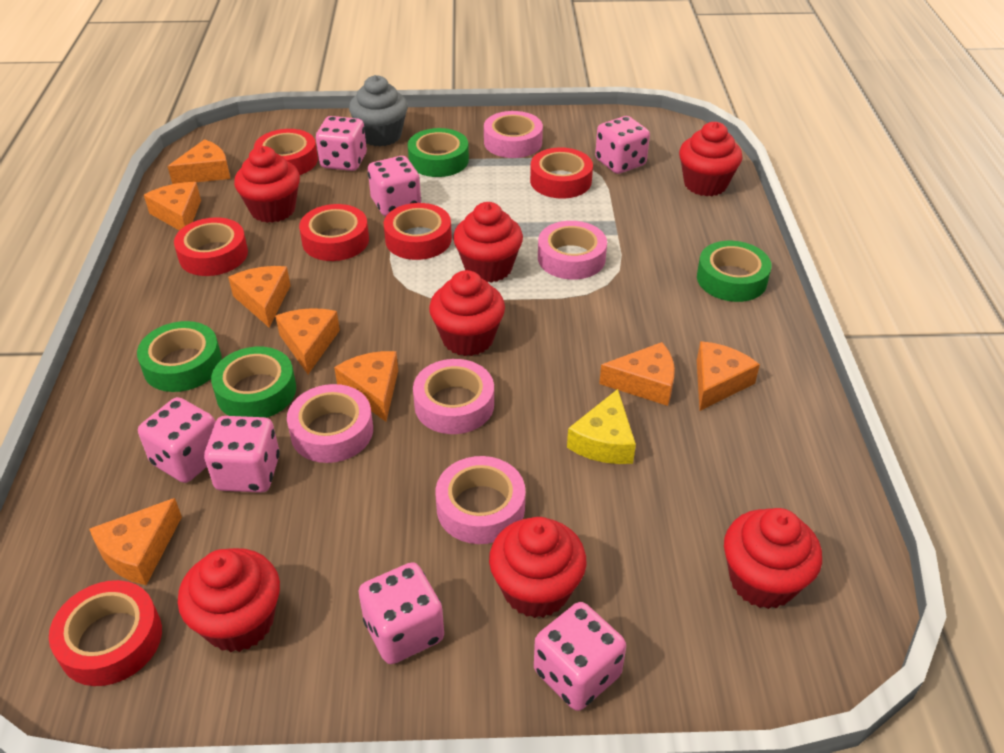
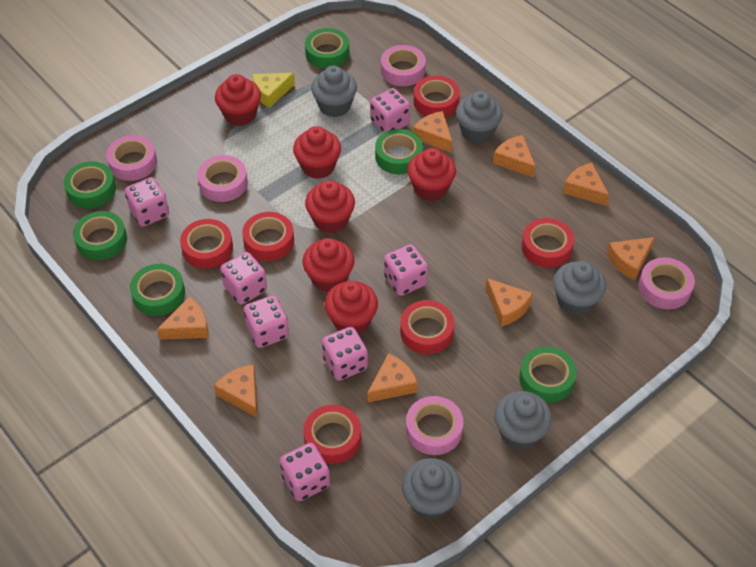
green tape: 4 -> 6
grey cupcake: 1 -> 5
red cupcake: 7 -> 6

